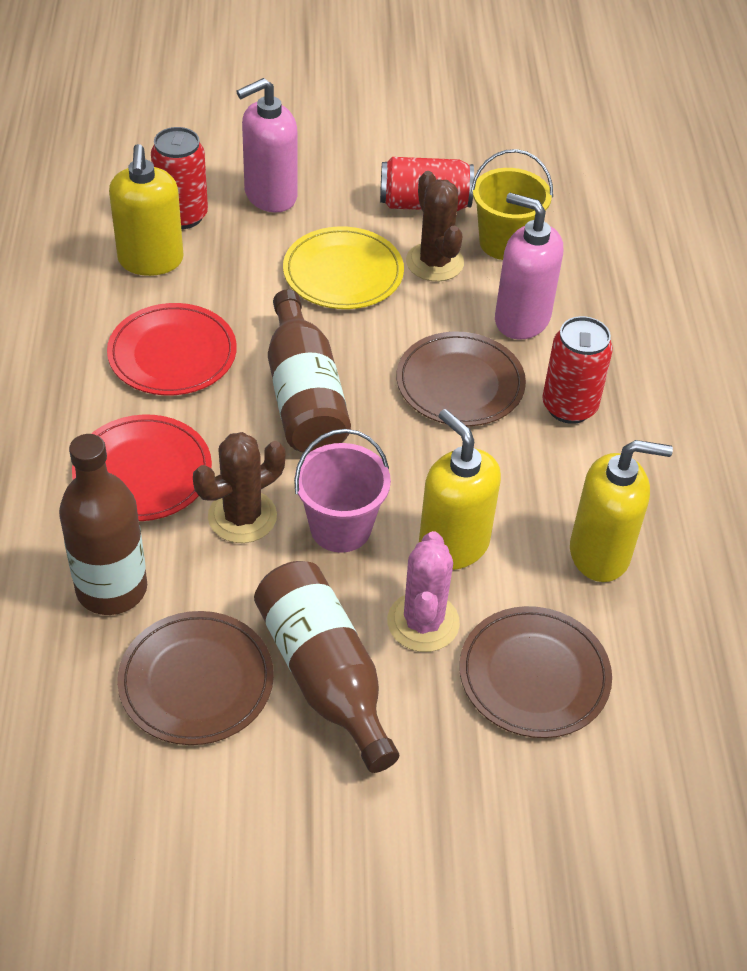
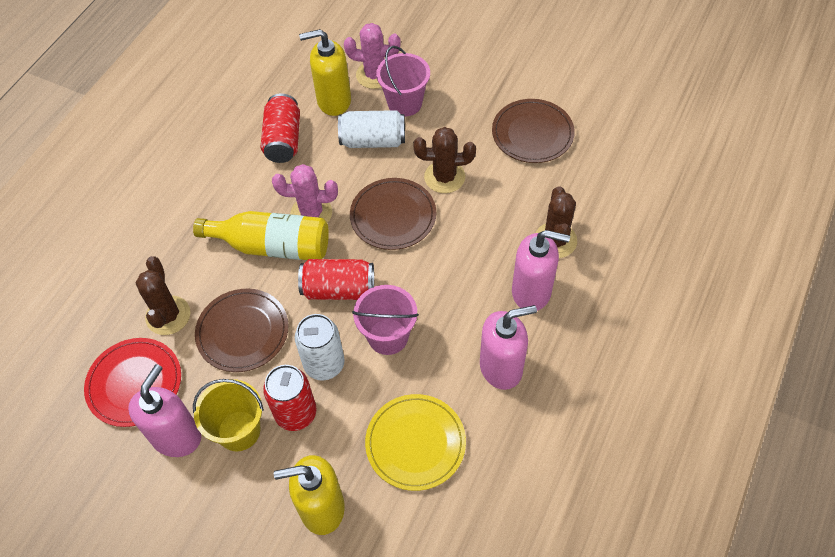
brown bottle: 3 -> 0
brown cactus: 2 -> 3
pink bucket: 1 -> 2
pink cactus: 1 -> 2
pink soap dispenser: 2 -> 3
red plate: 2 -> 1
white can: 0 -> 2
yellow bottle: 0 -> 1
yellow soap dispenser: 3 -> 2

